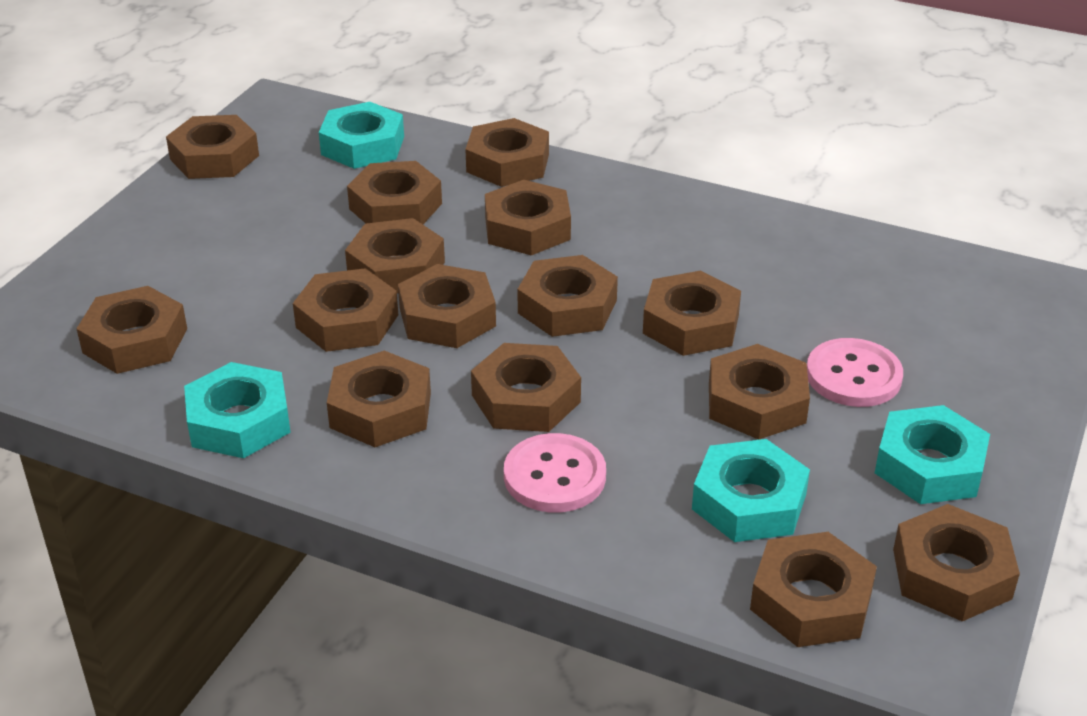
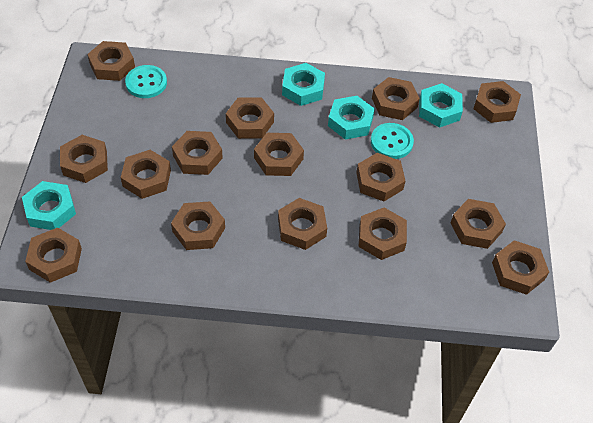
pink button: 2 -> 0
turquoise button: 0 -> 2

